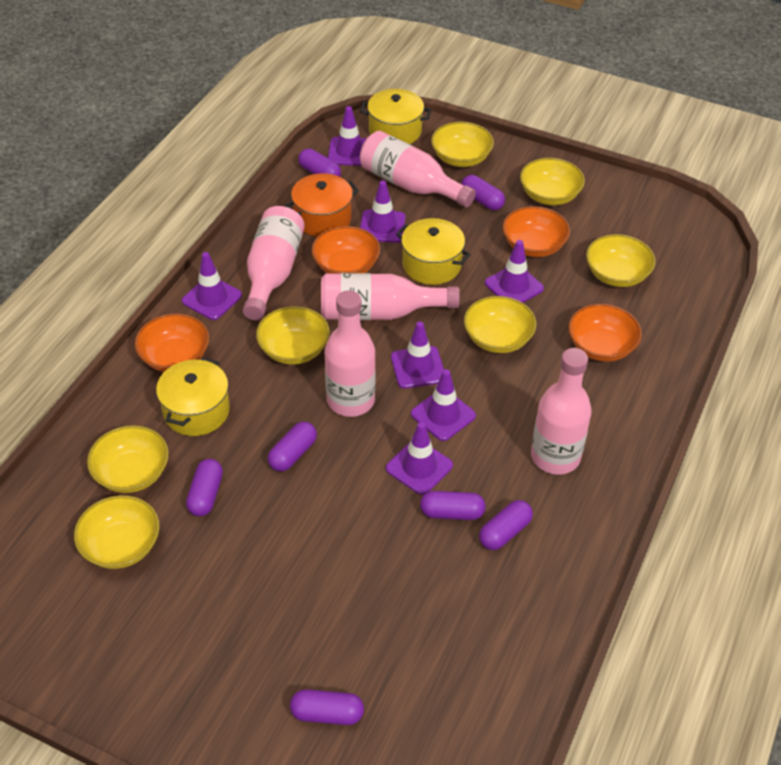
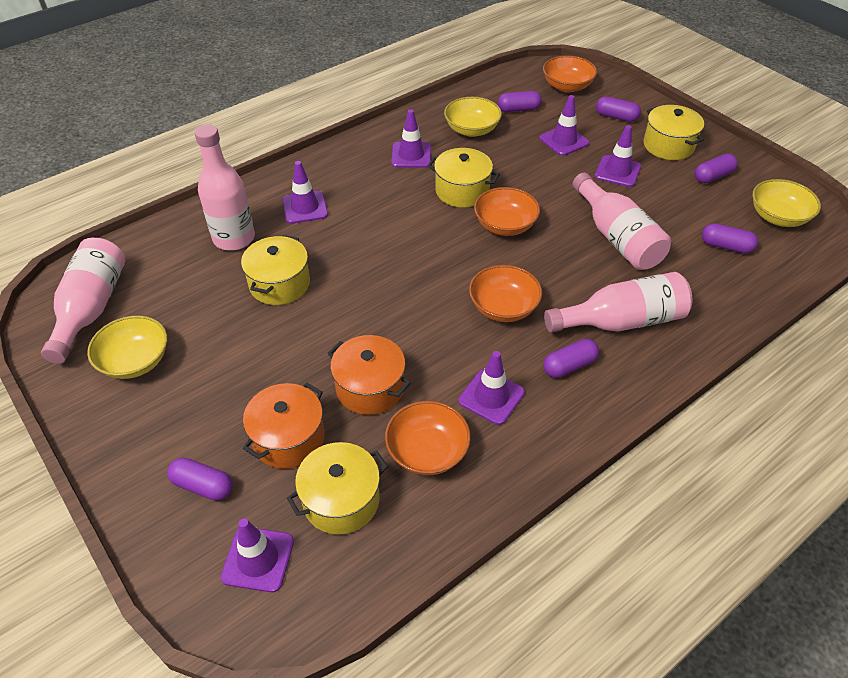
orange pot: 1 -> 2
pink bottle: 5 -> 4
purple capsule: 7 -> 6
purple traffic cone: 7 -> 6
yellow bowl: 7 -> 3
yellow pot: 3 -> 4

